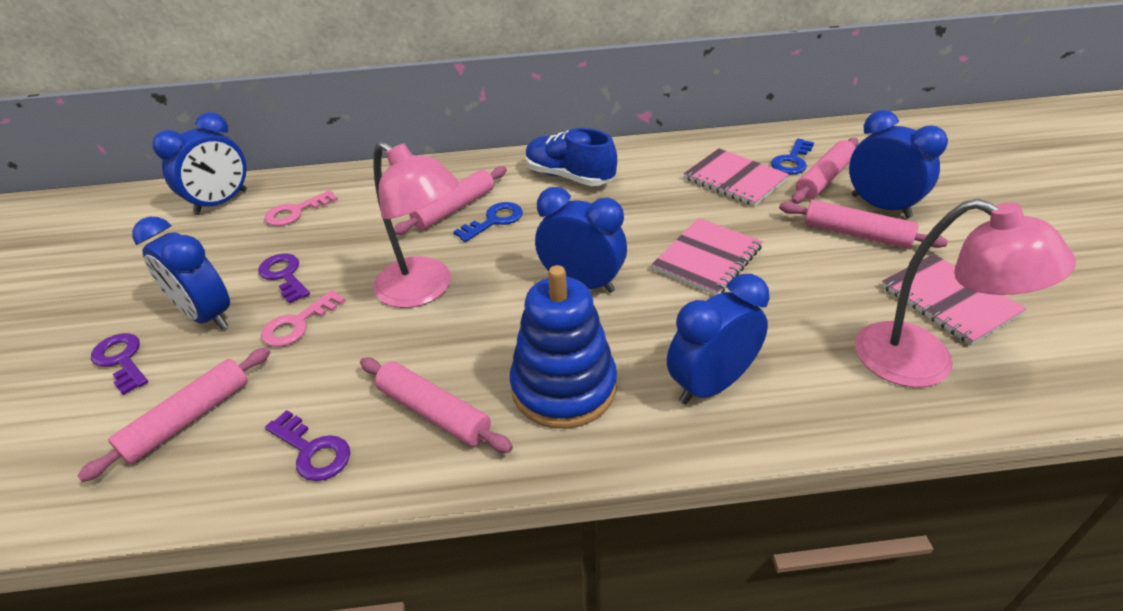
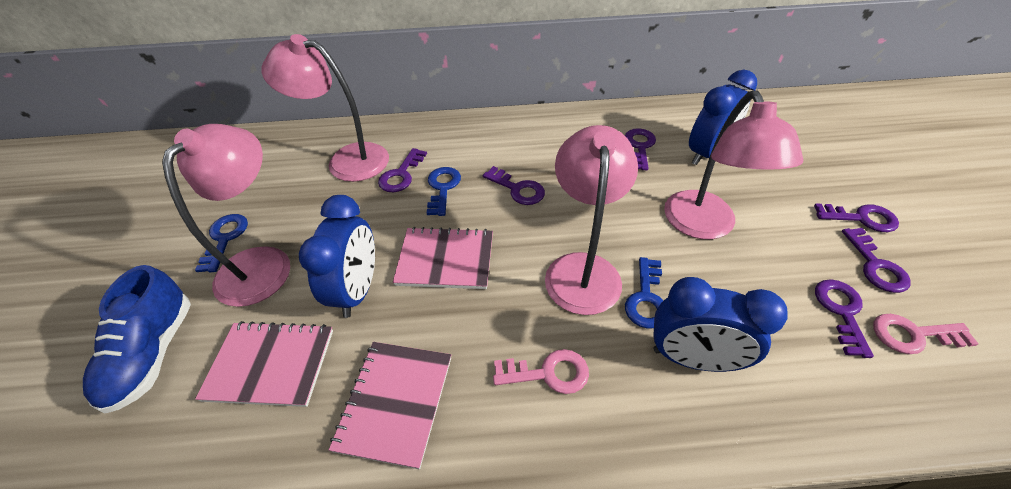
blue clock: 5 -> 3
blue key: 2 -> 3
blue stacking toy: 1 -> 0
pink lamp: 2 -> 4
pink rolling pin: 5 -> 0
purple key: 3 -> 6

